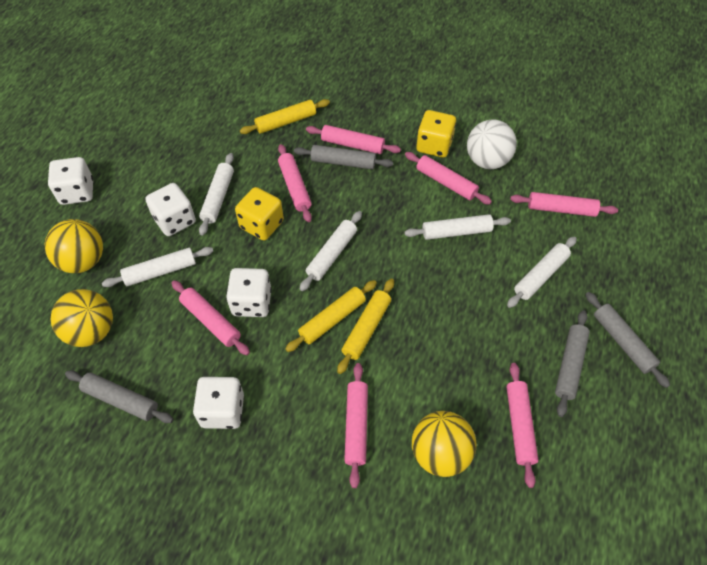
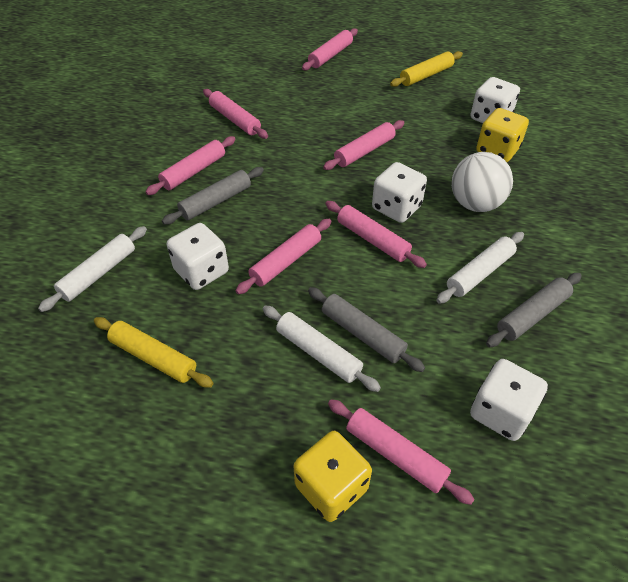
grey rolling pin: 4 -> 3
white rolling pin: 5 -> 3
yellow ball: 3 -> 0
yellow rolling pin: 3 -> 2

